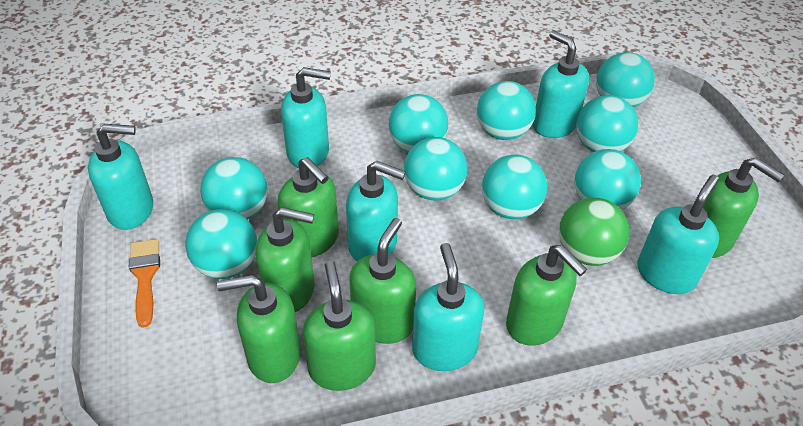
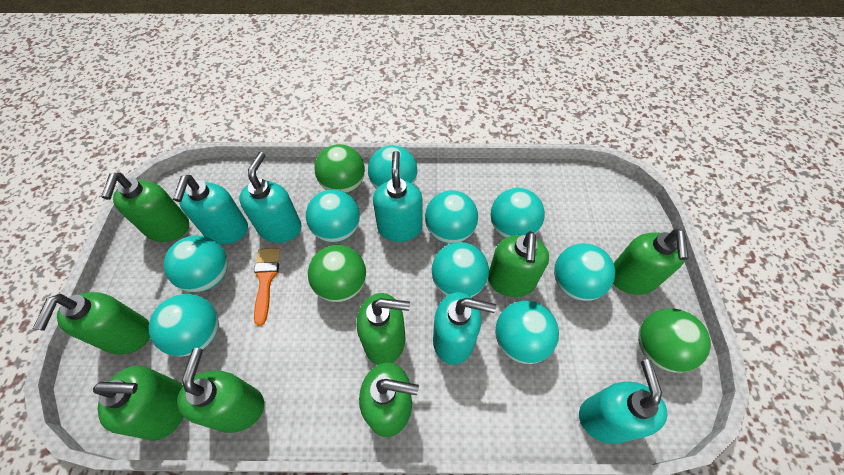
green ball: 1 -> 3
green soap dispenser: 7 -> 8
turquoise soap dispenser: 6 -> 5

